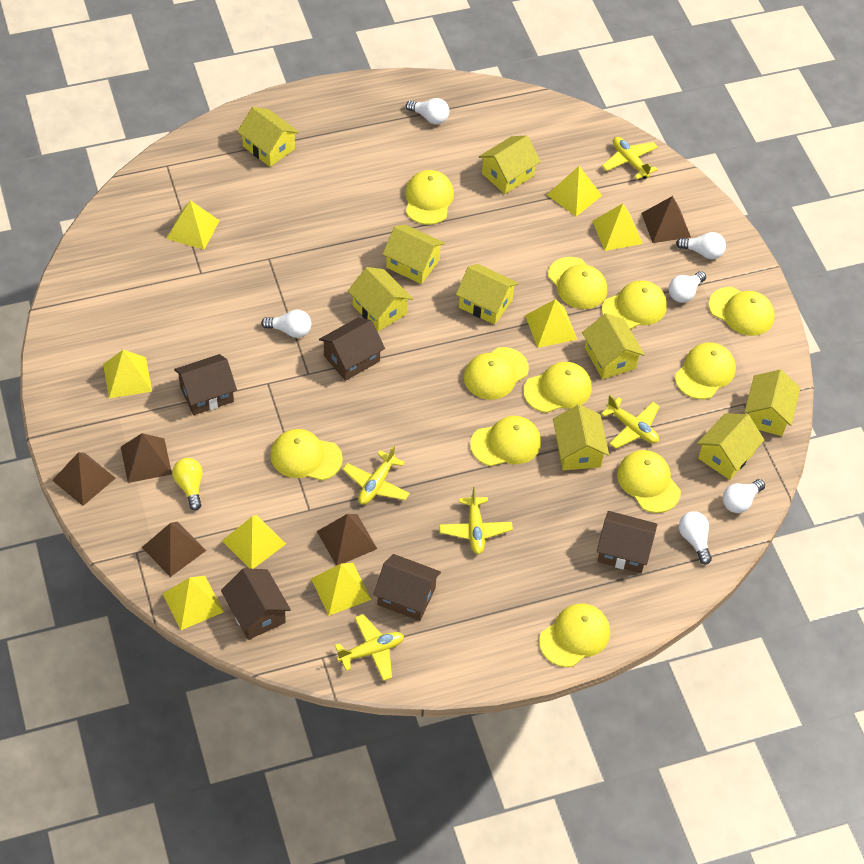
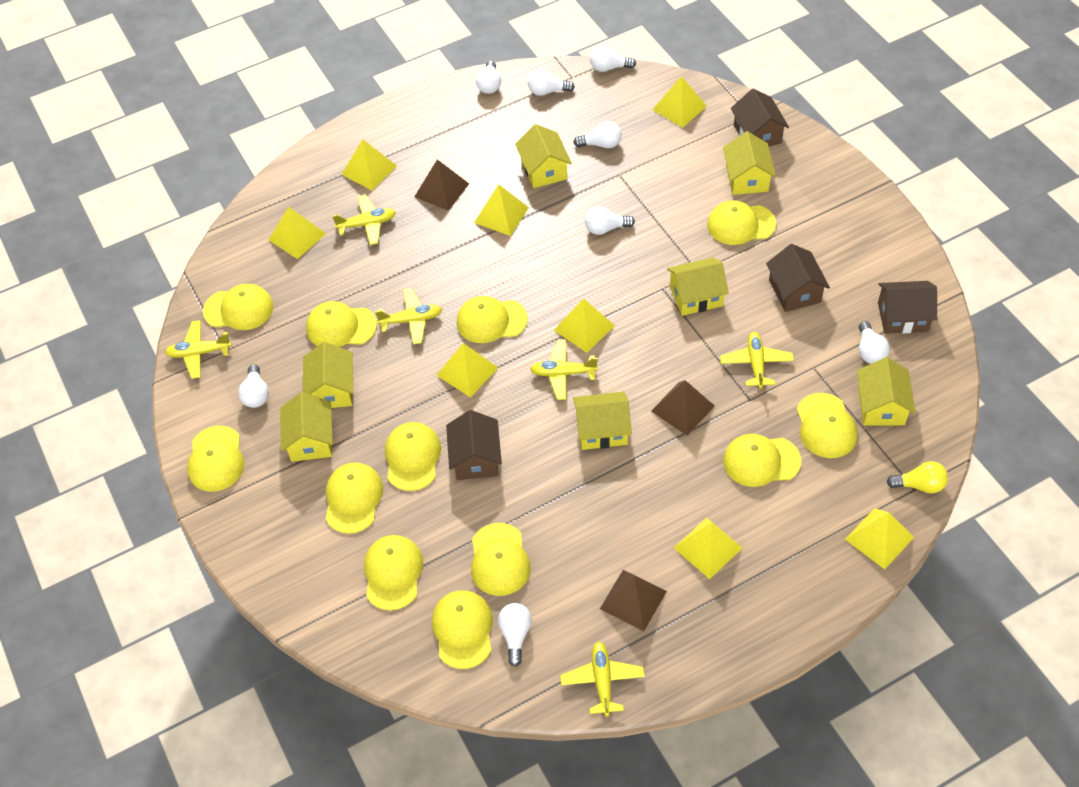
brown house: 5 -> 4
brown pyramid: 5 -> 3
white light bulb: 6 -> 8
yellow cap: 11 -> 12
yellow house: 9 -> 7
yellow plane: 5 -> 6

